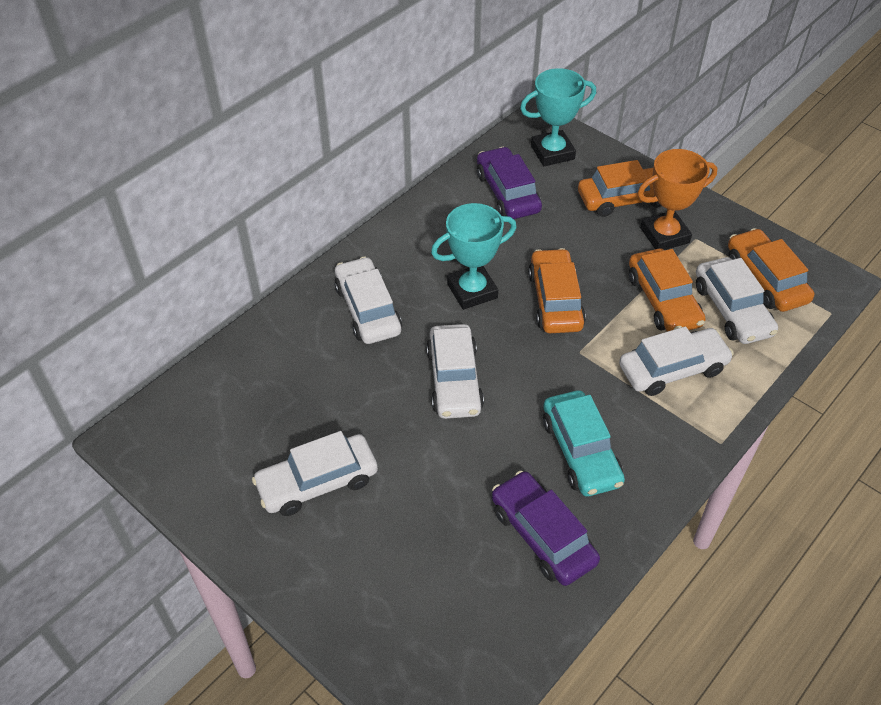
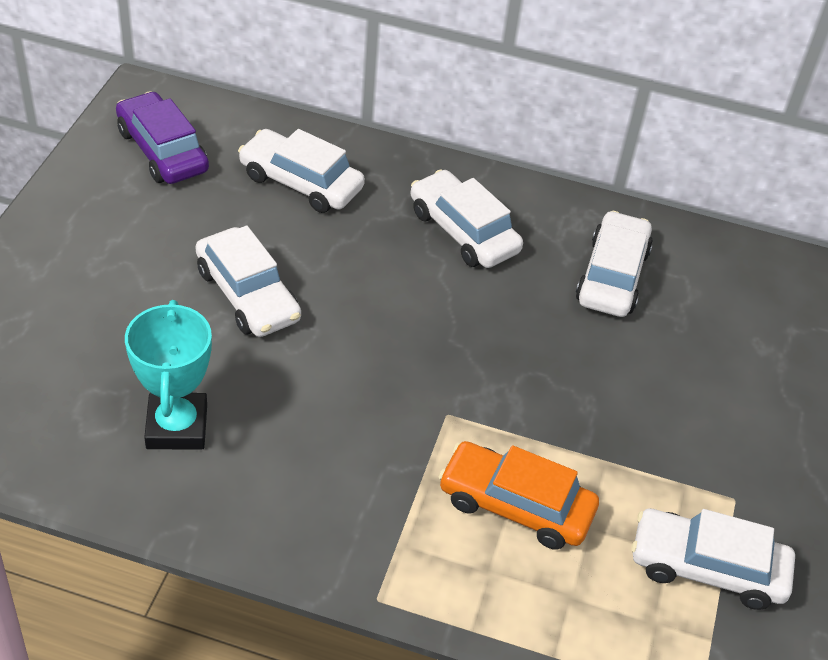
orange car: 4 -> 1
orange trophy: 1 -> 0
purple car: 2 -> 1
turquoise car: 1 -> 0
turquoise trophy: 2 -> 1

